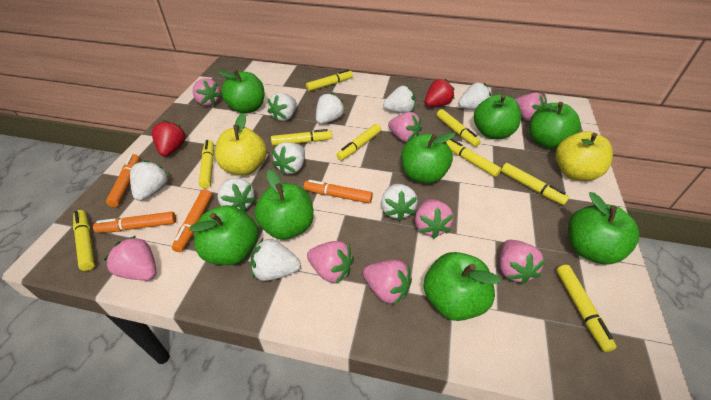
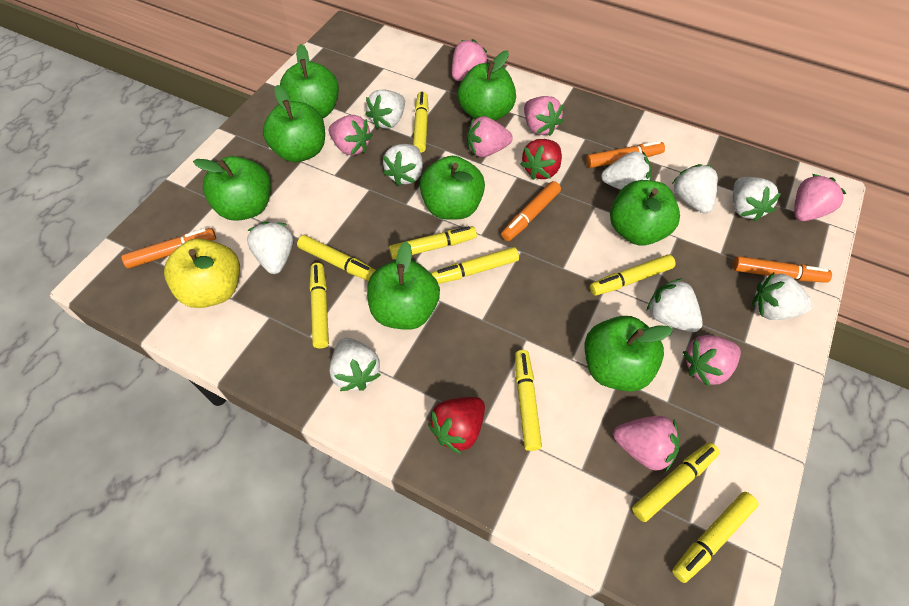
pink strawberry: 8 -> 7
yellow apple: 2 -> 1

